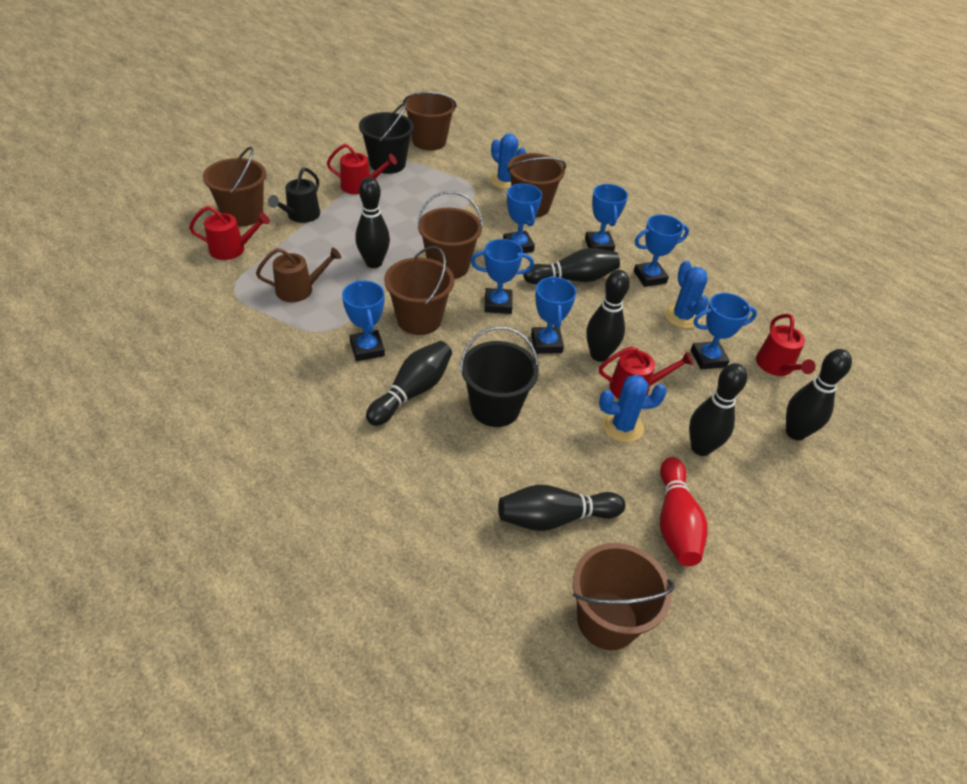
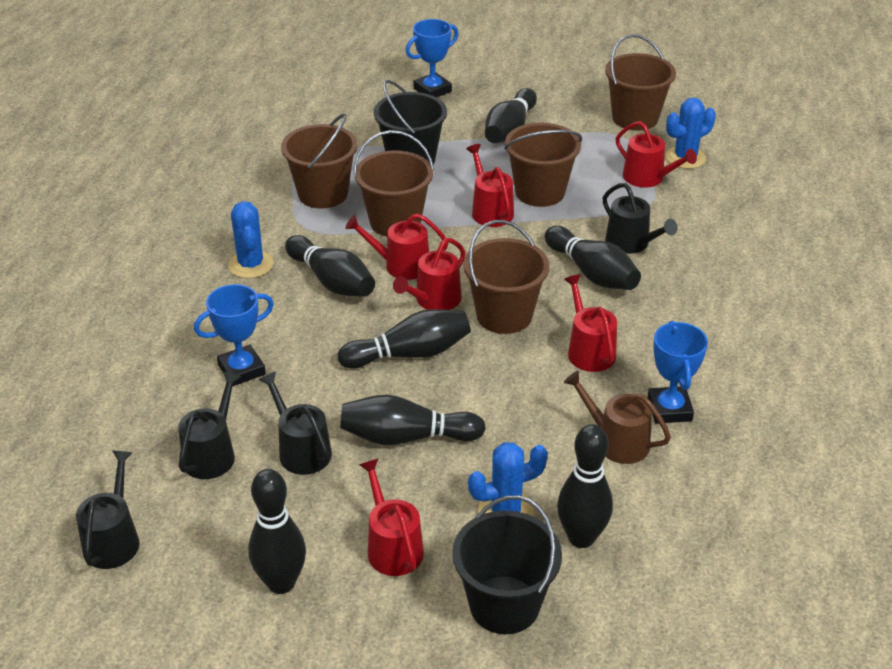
black watering can: 1 -> 4
blue trophy: 7 -> 3
brown bucket: 6 -> 5
red bowling pin: 1 -> 0
red watering can: 4 -> 6

